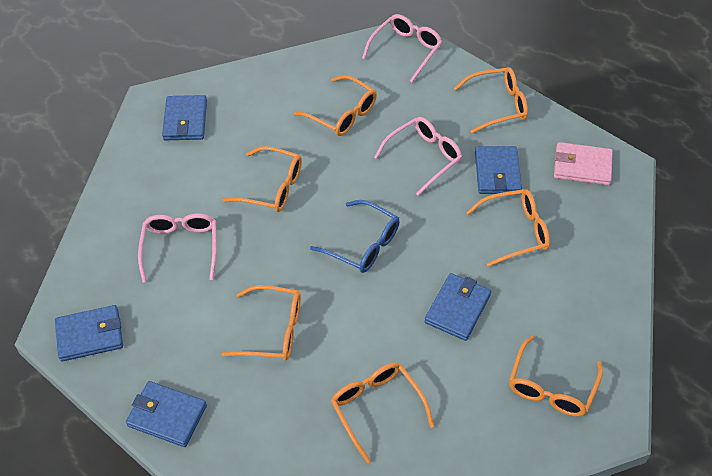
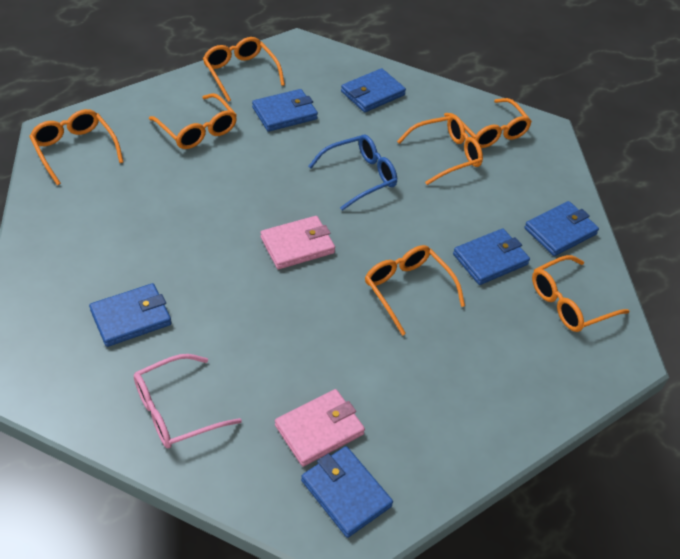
blue wallet: 5 -> 6
pink glasses: 3 -> 1
pink wallet: 1 -> 2

